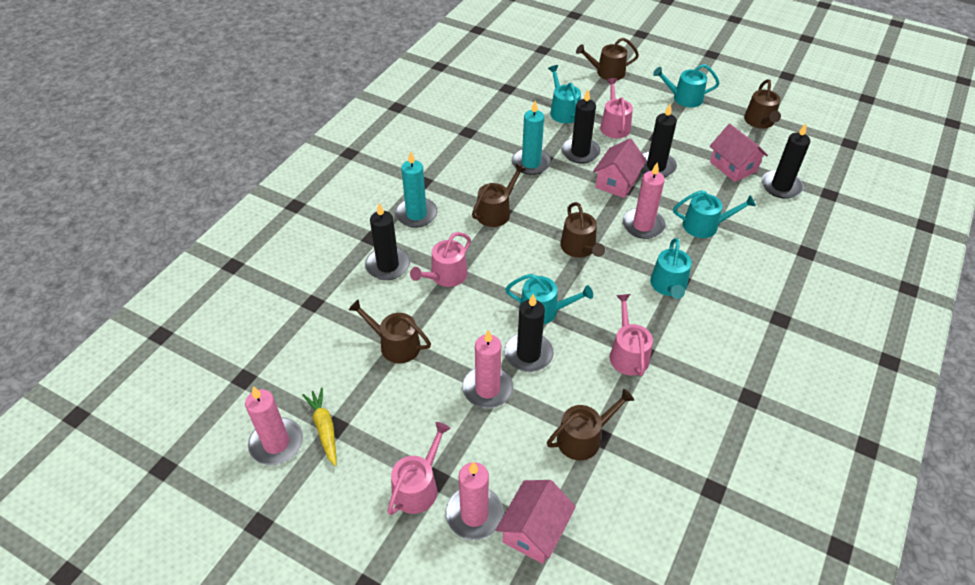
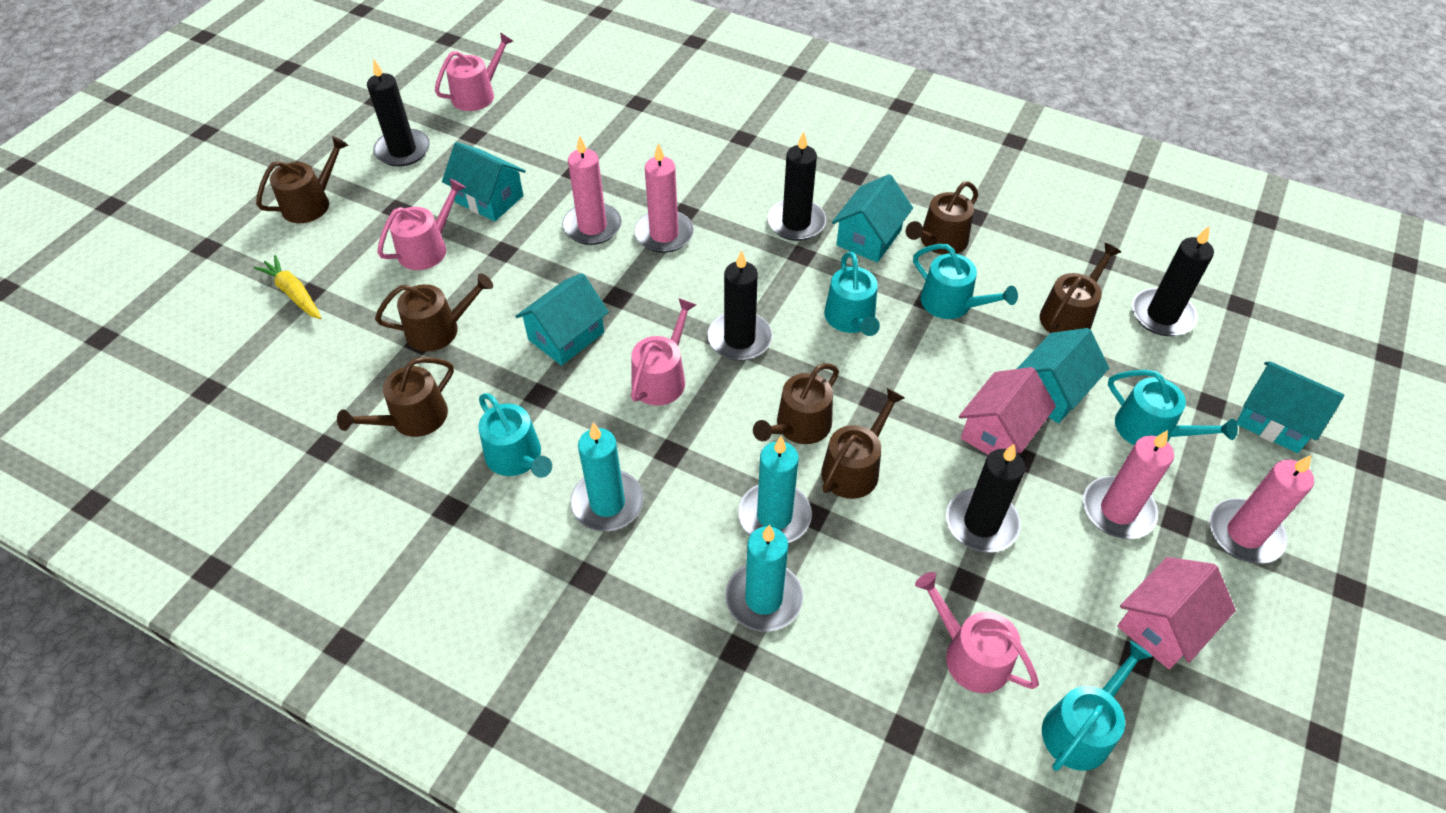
brown watering can: 6 -> 7
pink house: 3 -> 2
turquoise candle: 2 -> 3
turquoise house: 0 -> 5

